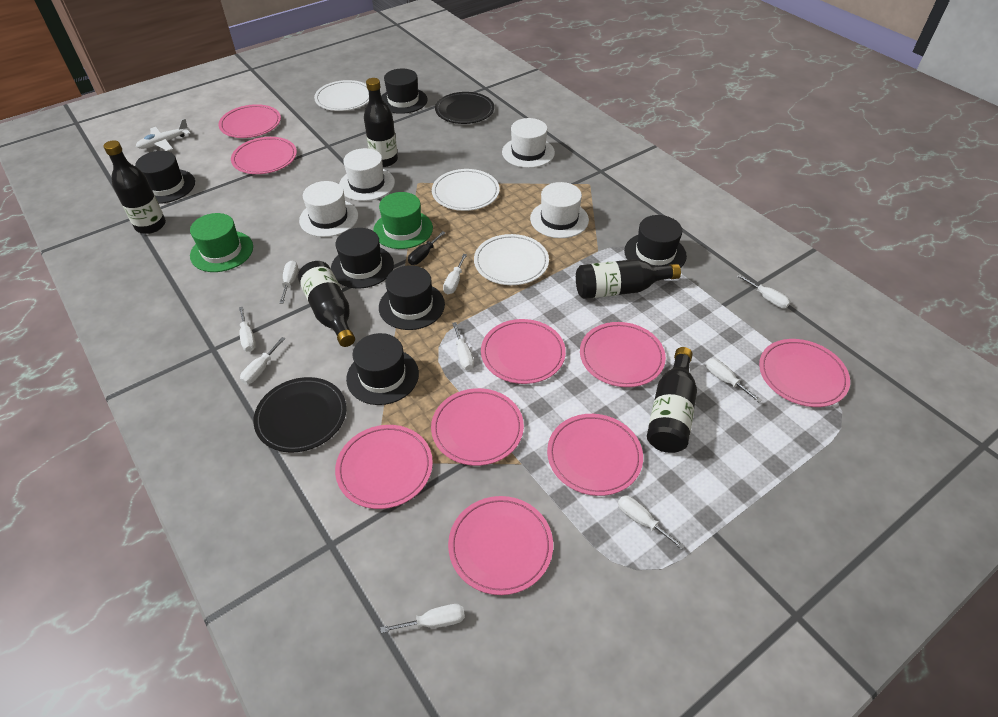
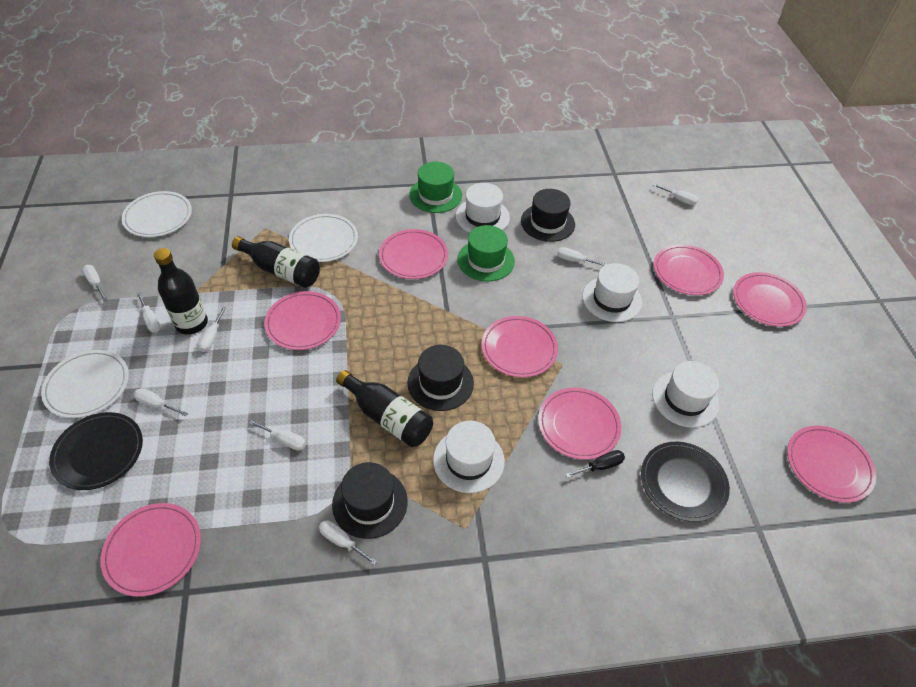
black bottle: 5 -> 3
black hat: 6 -> 3
pink plate: 9 -> 8
white plane: 1 -> 0
white screwdriver: 9 -> 8

